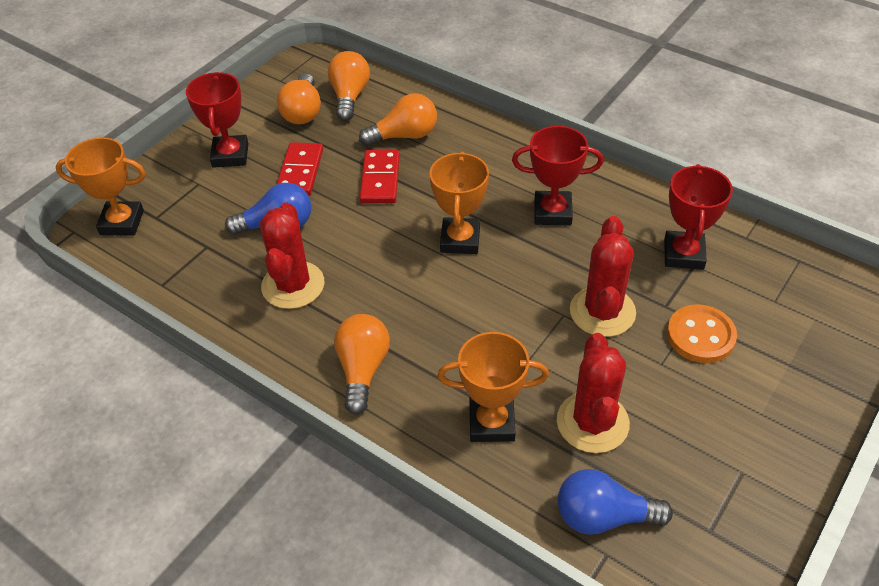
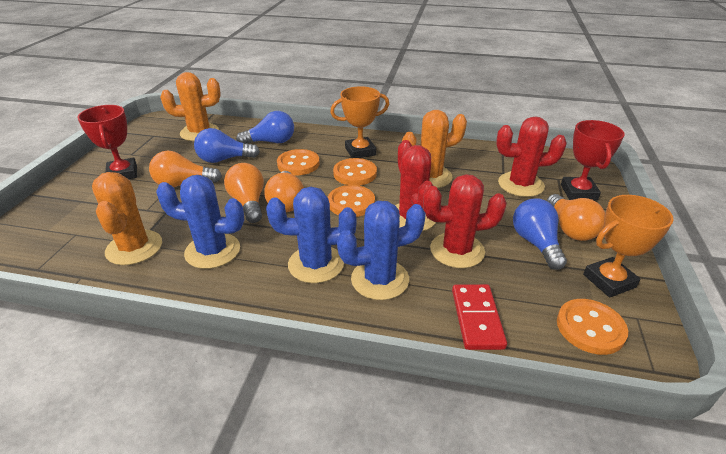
blue cactus: 0 -> 3
blue light bulb: 2 -> 3
orange button: 1 -> 4
orange cactus: 0 -> 3
orange trophy: 3 -> 2
red domino: 2 -> 1
red trophy: 3 -> 2

